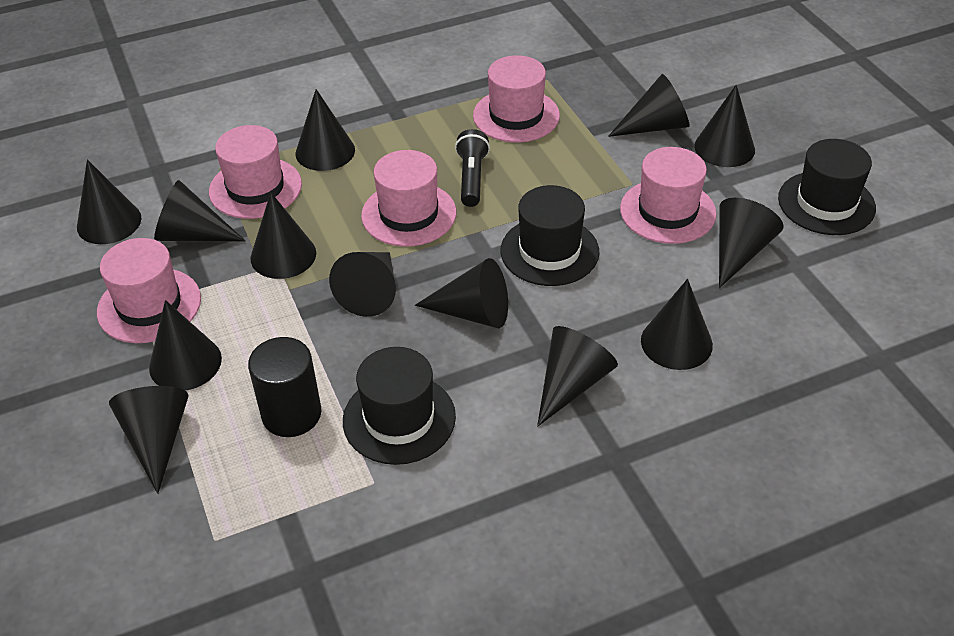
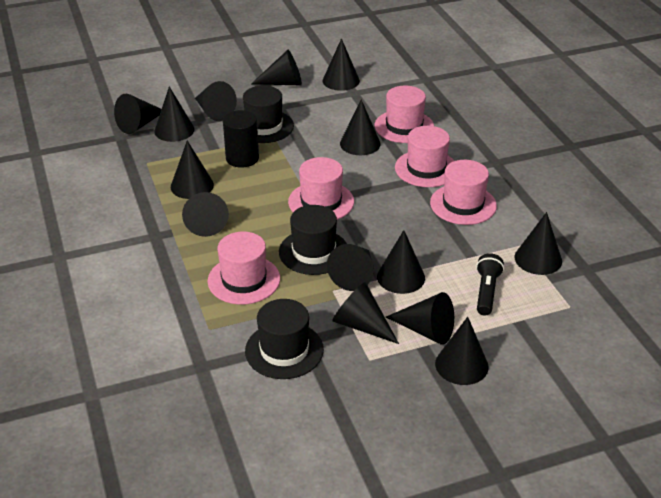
black cone: 13 -> 14

